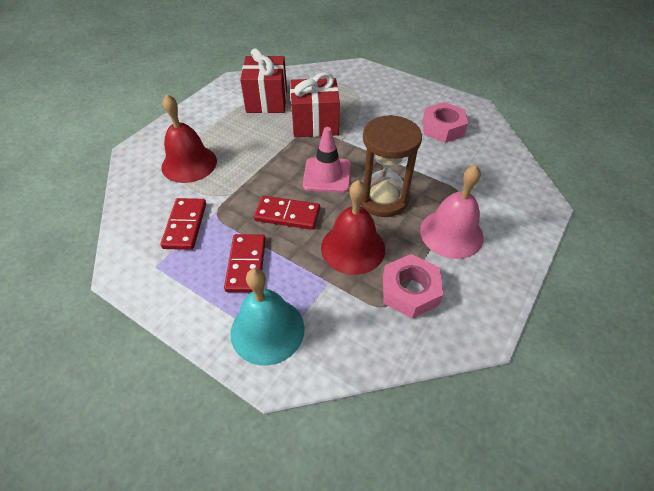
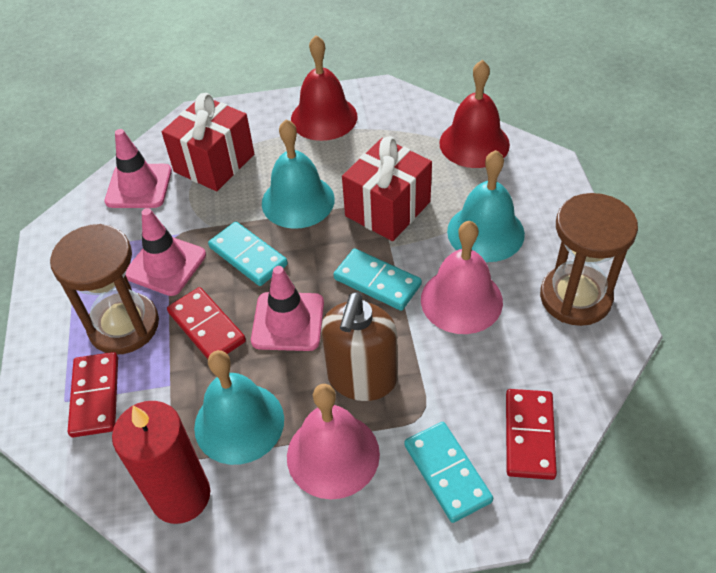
brown hourglass: 1 -> 2
brown soap dispenser: 0 -> 1
pink bell: 1 -> 2
pink nut: 2 -> 0
pink traffic cone: 1 -> 3
red candle: 0 -> 1
turquoise bell: 1 -> 3
turquoise domino: 0 -> 3

